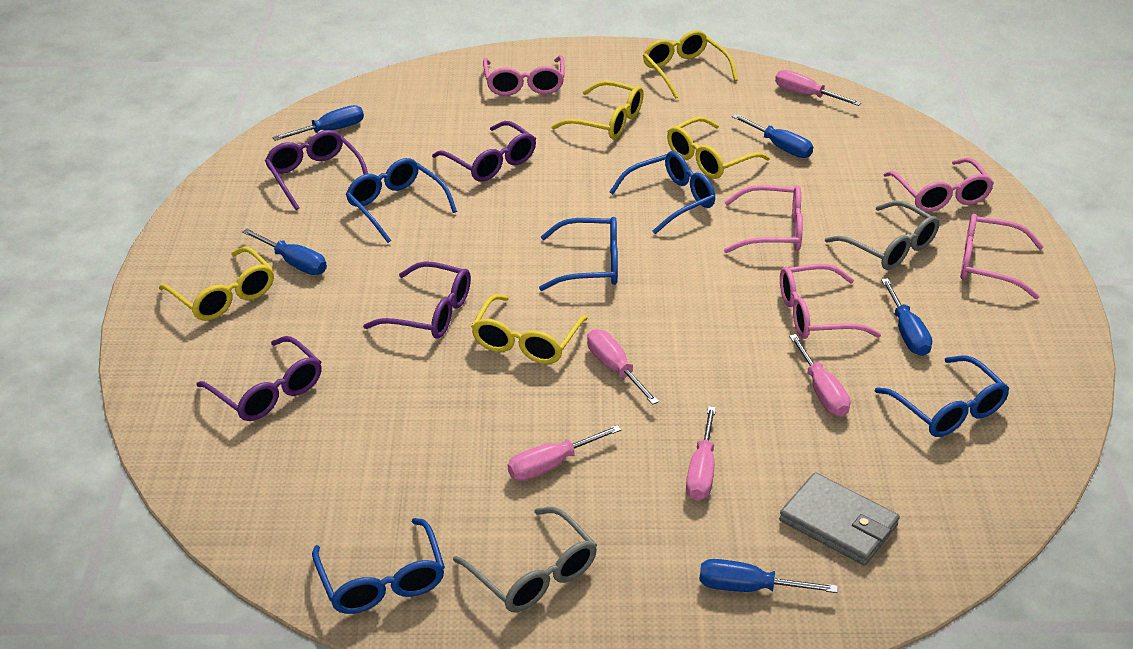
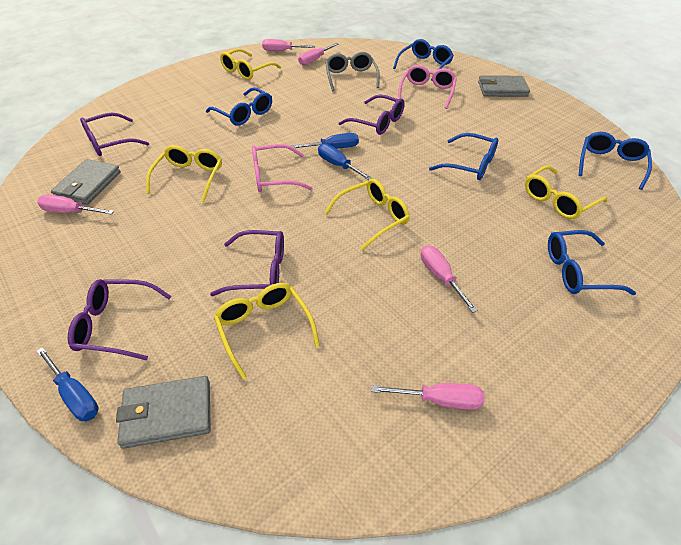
blue screwdriver: 5 -> 3
grey glasses: 2 -> 1
grey wallet: 1 -> 3
pink glasses: 5 -> 2

